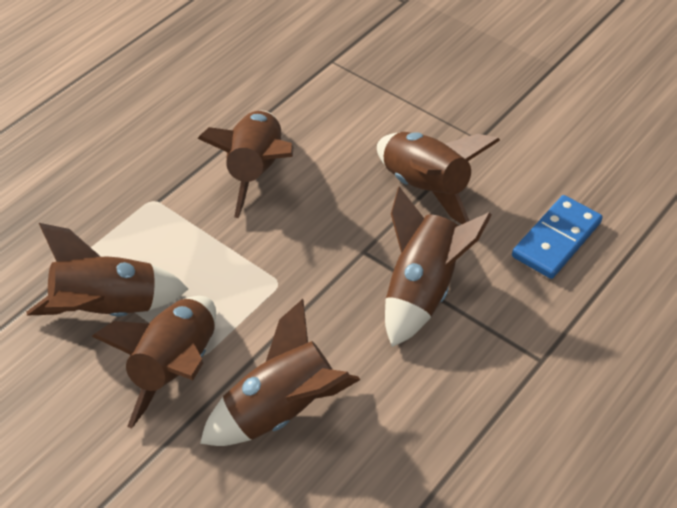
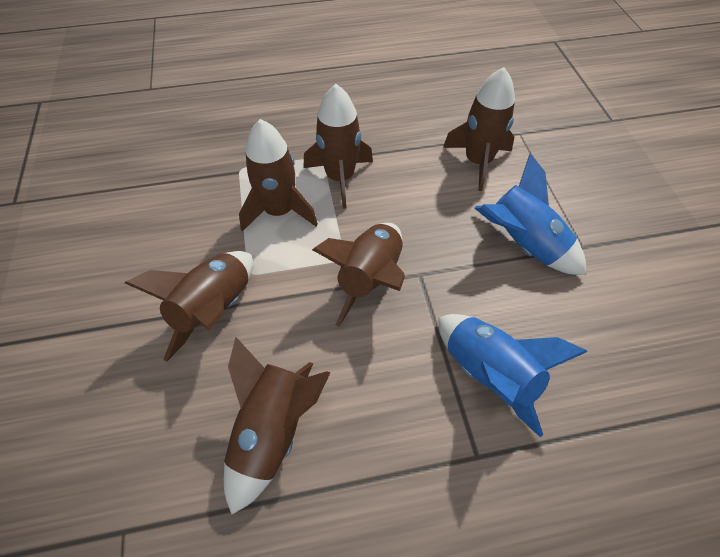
blue domino: 1 -> 0
blue rocket: 0 -> 2

